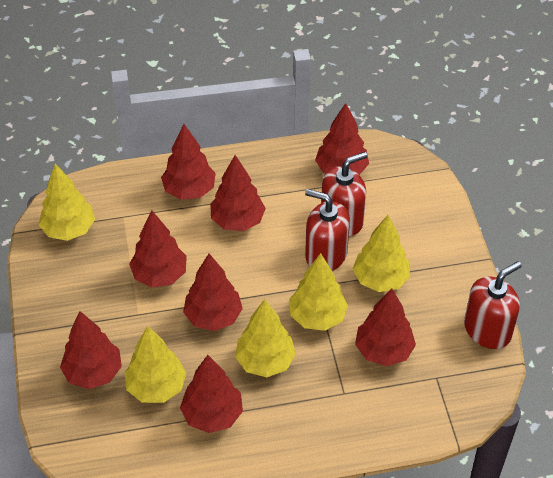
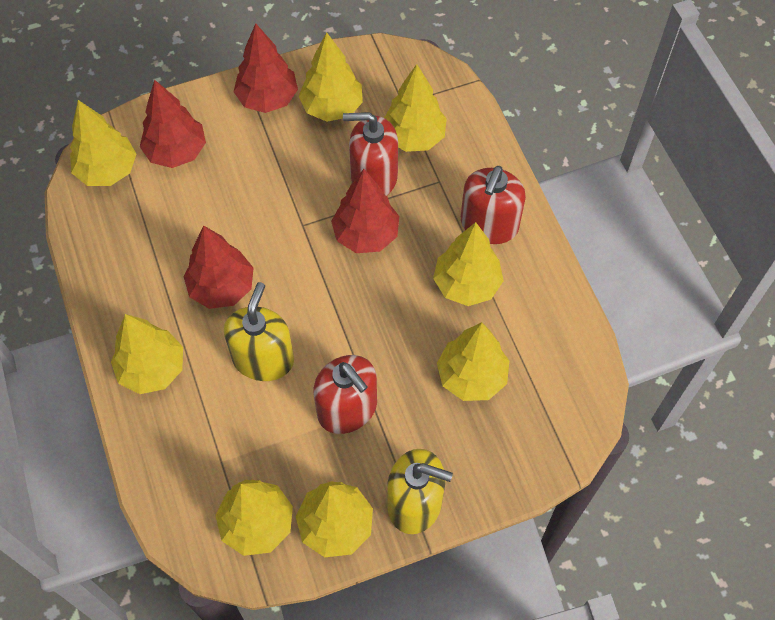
red tree: 8 -> 4
yellow soap dispenser: 0 -> 2
yellow tree: 5 -> 8

